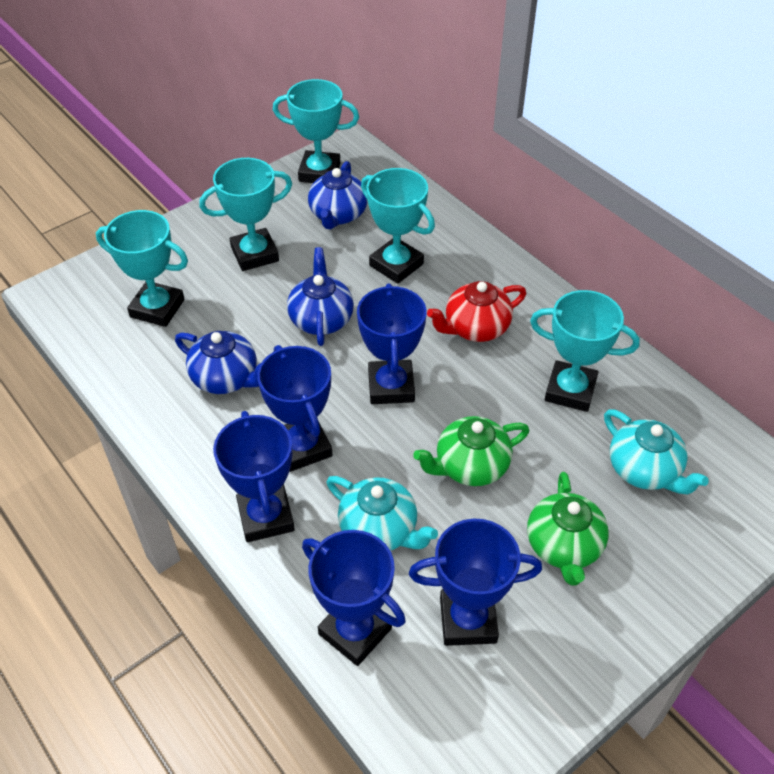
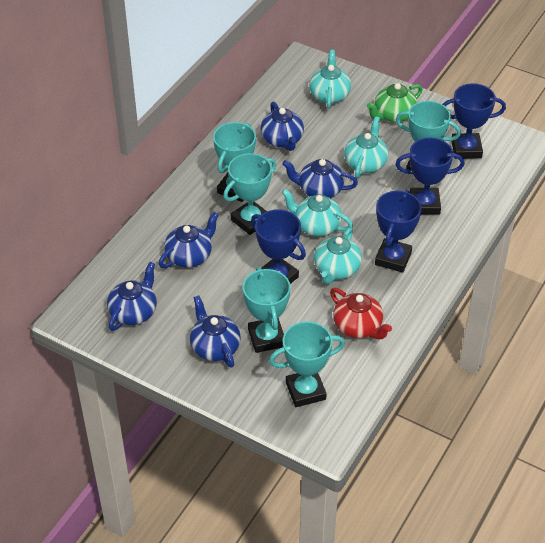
blue teapot: 3 -> 5
blue trophy: 5 -> 4
green teapot: 2 -> 1
turquoise teapot: 2 -> 4

